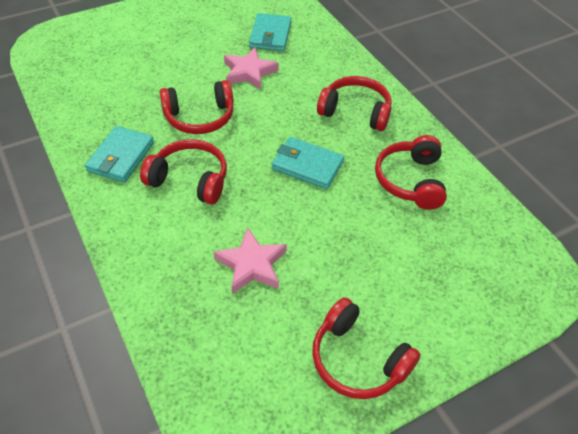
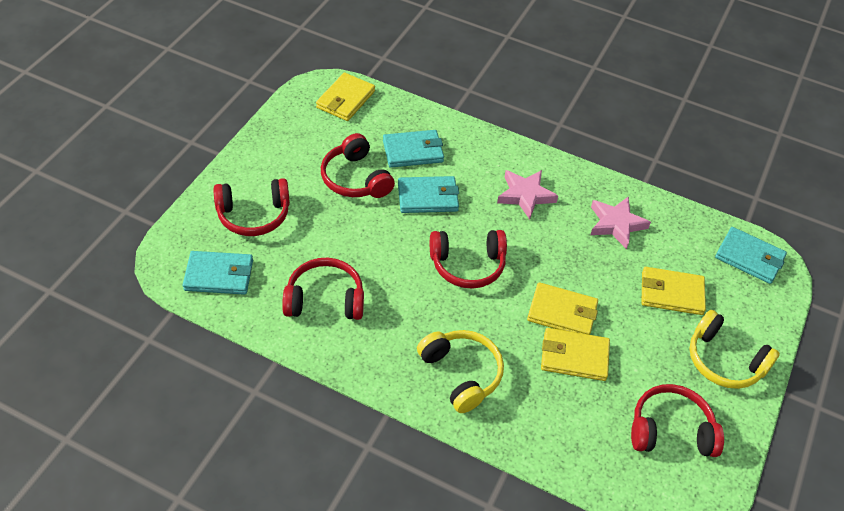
turquoise wallet: 3 -> 4
yellow headphones: 0 -> 2
yellow wallet: 0 -> 4

